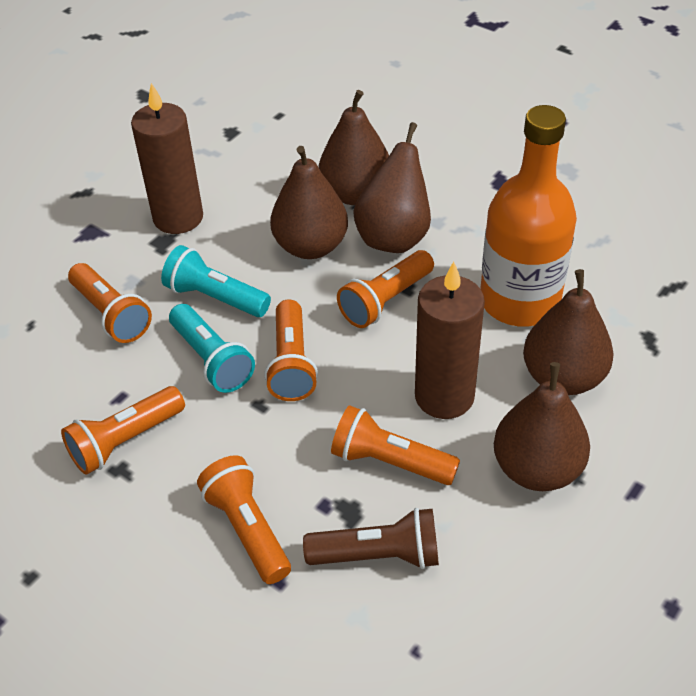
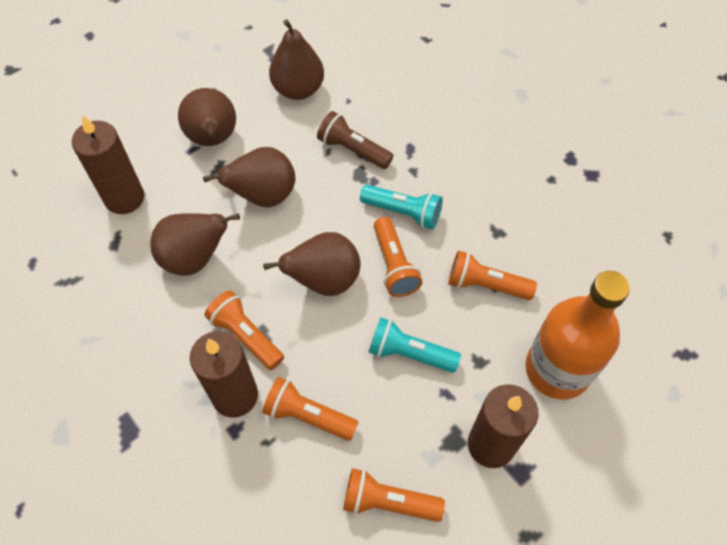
brown candle: 2 -> 3
orange flashlight: 6 -> 5

